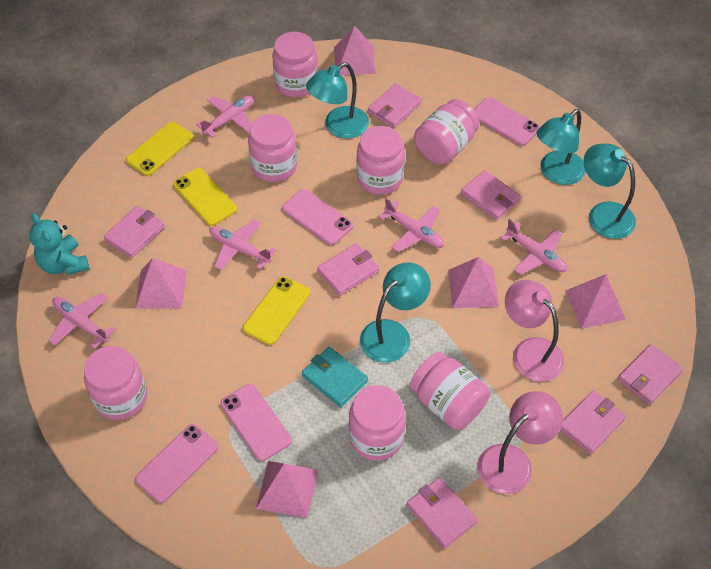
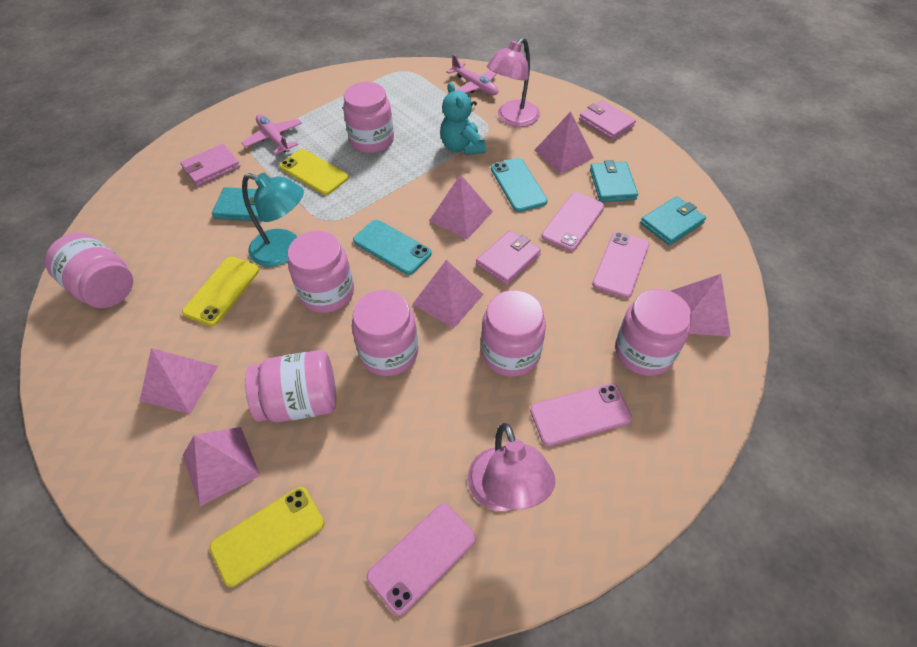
pink plane: 5 -> 2
pink pyramid: 5 -> 6
pink wallet: 7 -> 3
turquoise lamp: 4 -> 1
turquoise phone: 0 -> 2
turquoise wallet: 1 -> 3

